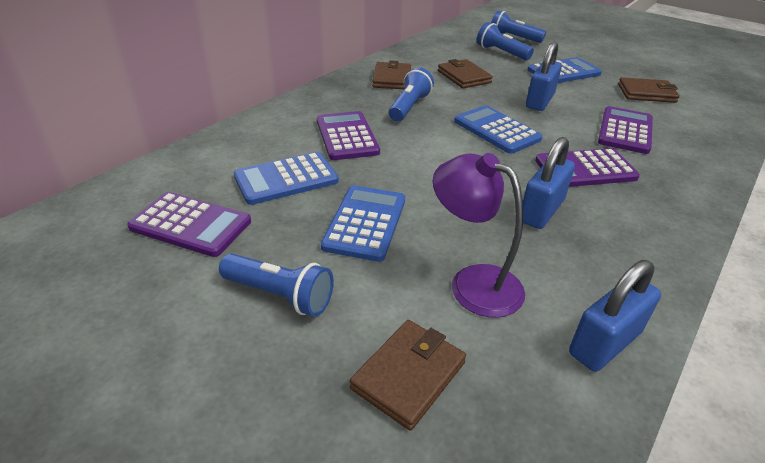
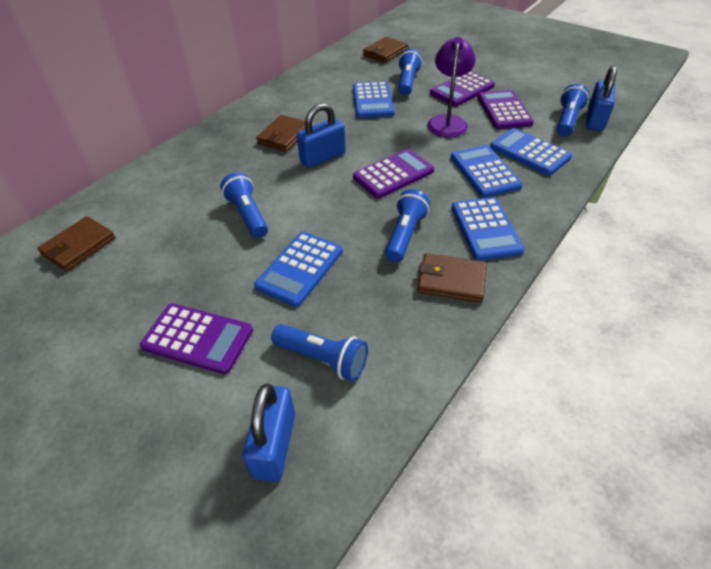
blue calculator: 4 -> 5
blue flashlight: 4 -> 5

